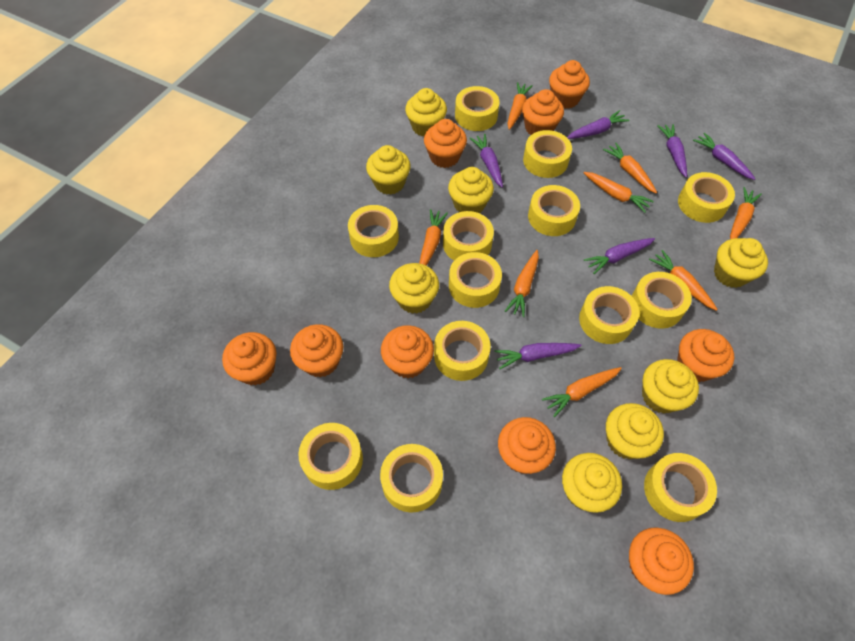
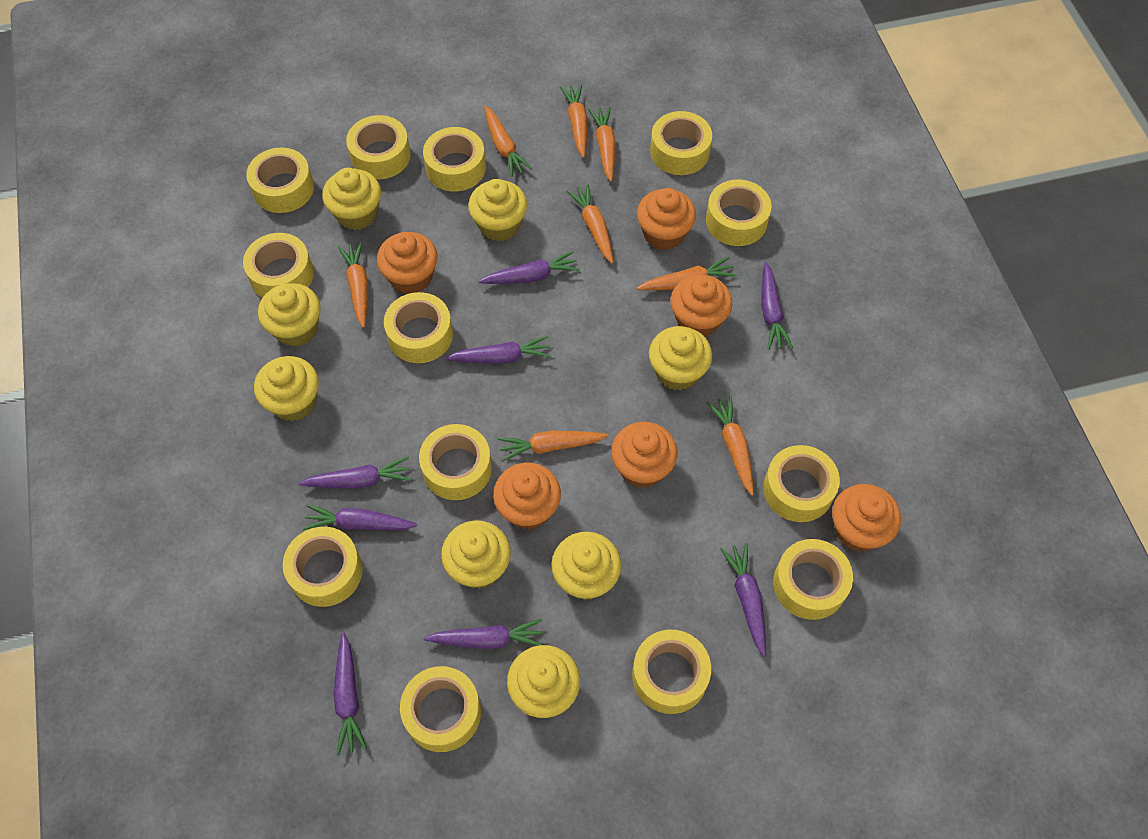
orange cupcake: 9 -> 6
purple carrot: 6 -> 8

